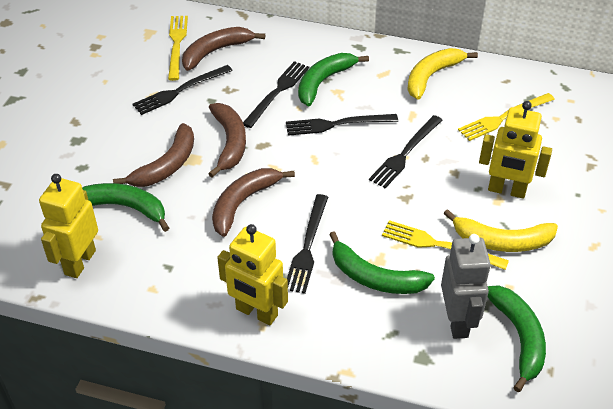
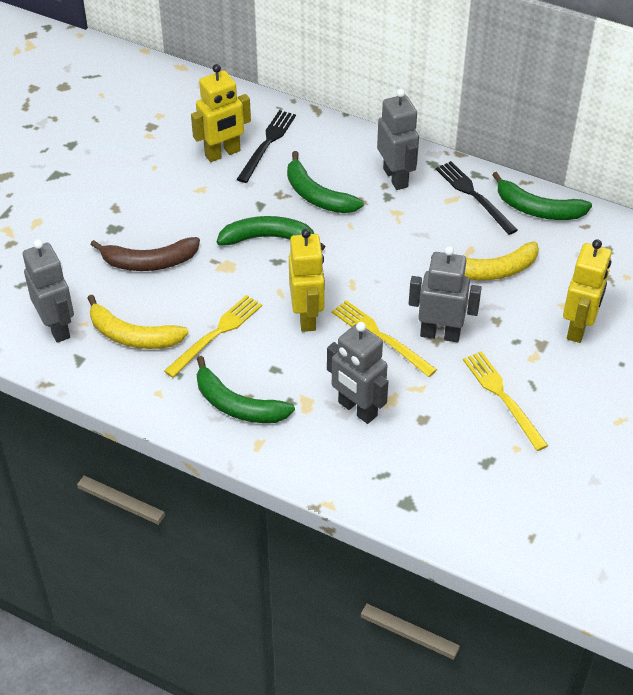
black fork: 5 -> 2
brown banana: 4 -> 1
grey robot: 1 -> 4

